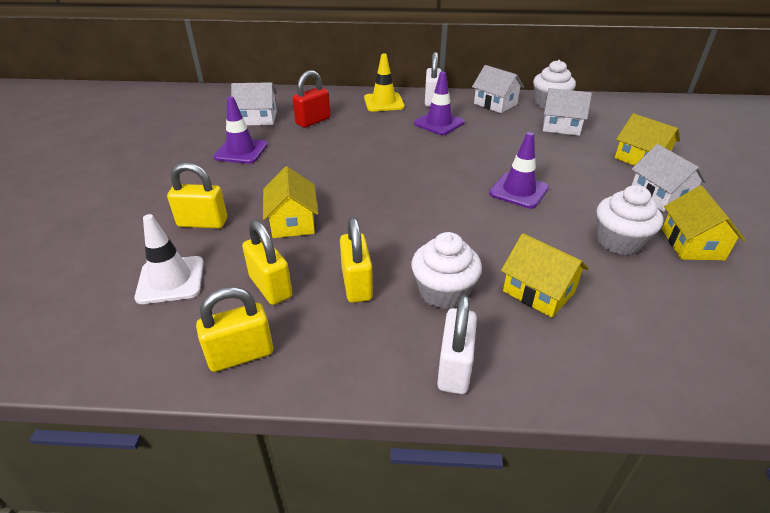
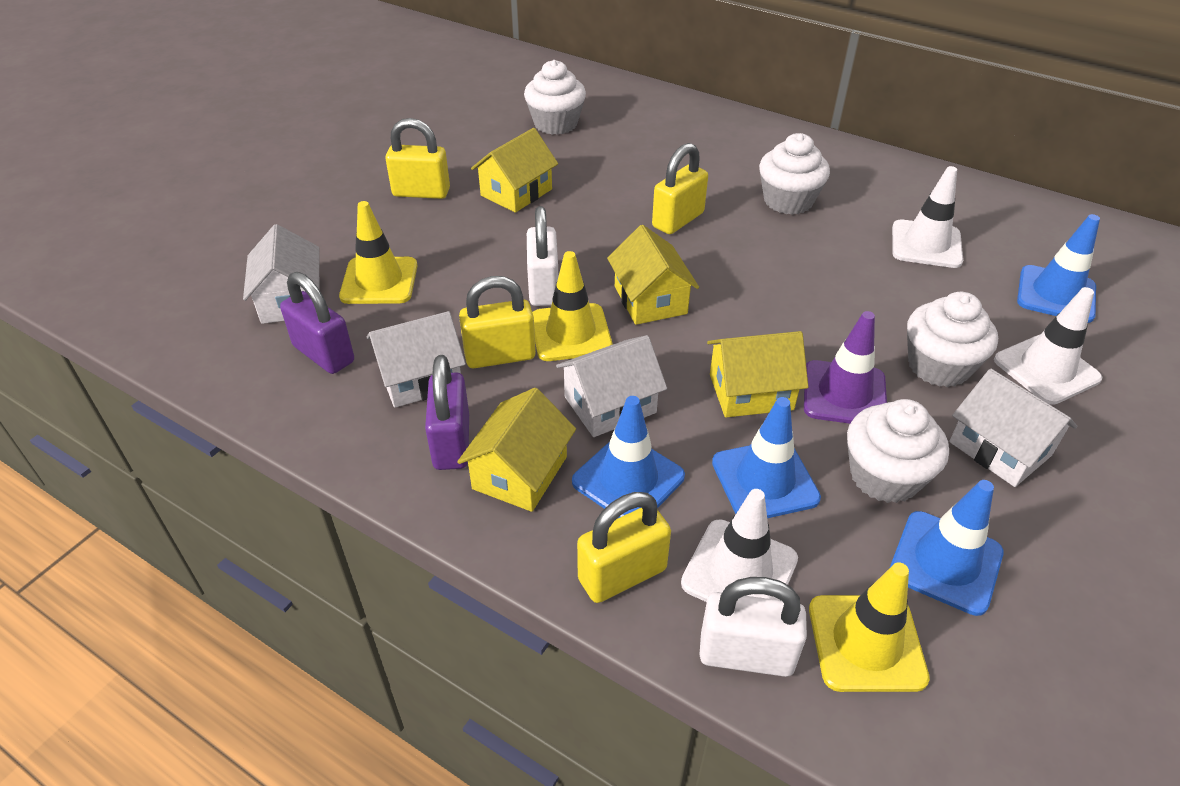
blue traffic cone: 0 -> 4
purple padlock: 0 -> 2
purple traffic cone: 3 -> 1
red padlock: 1 -> 0
white cupcake: 3 -> 4
white traffic cone: 1 -> 3
yellow traffic cone: 1 -> 3

